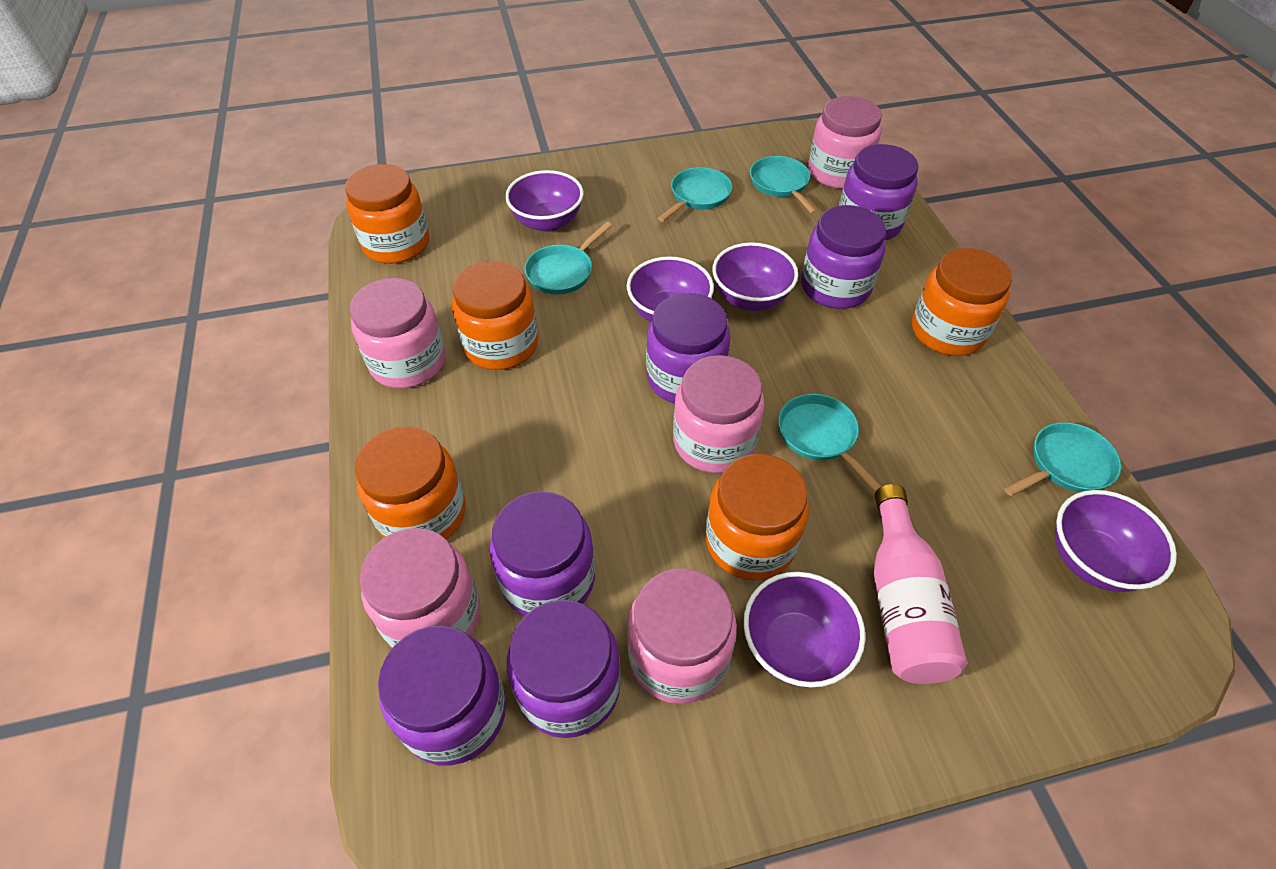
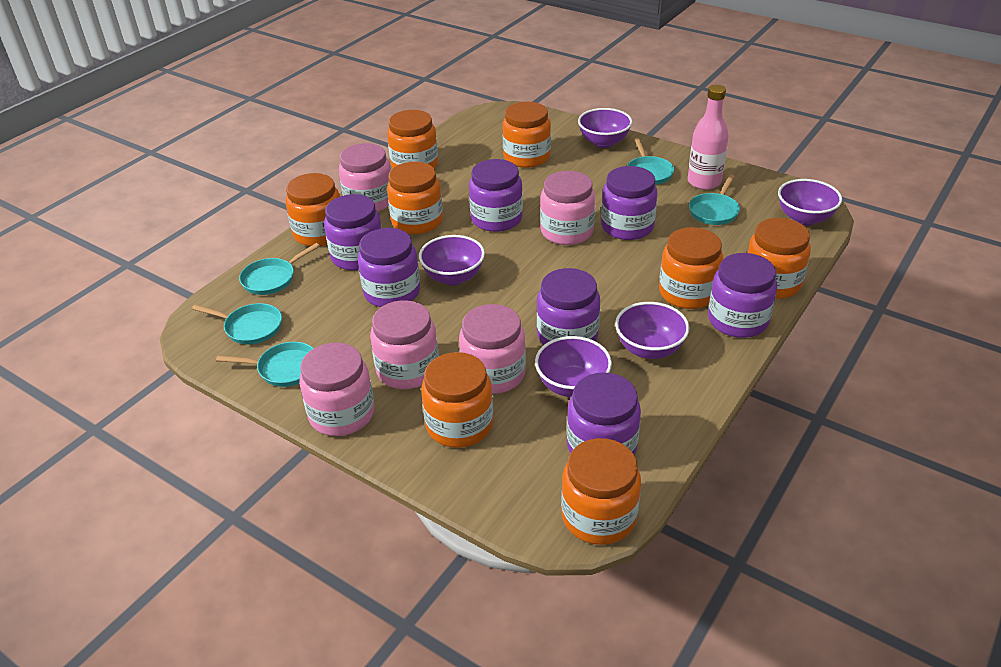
orange jar: 5 -> 8
purple jar: 6 -> 7

